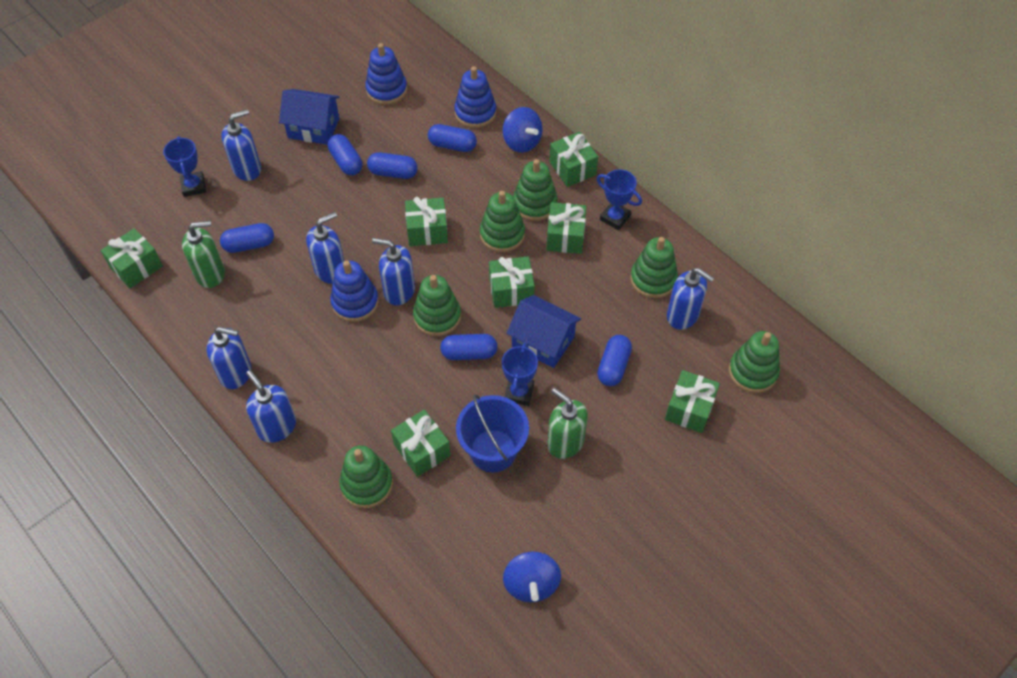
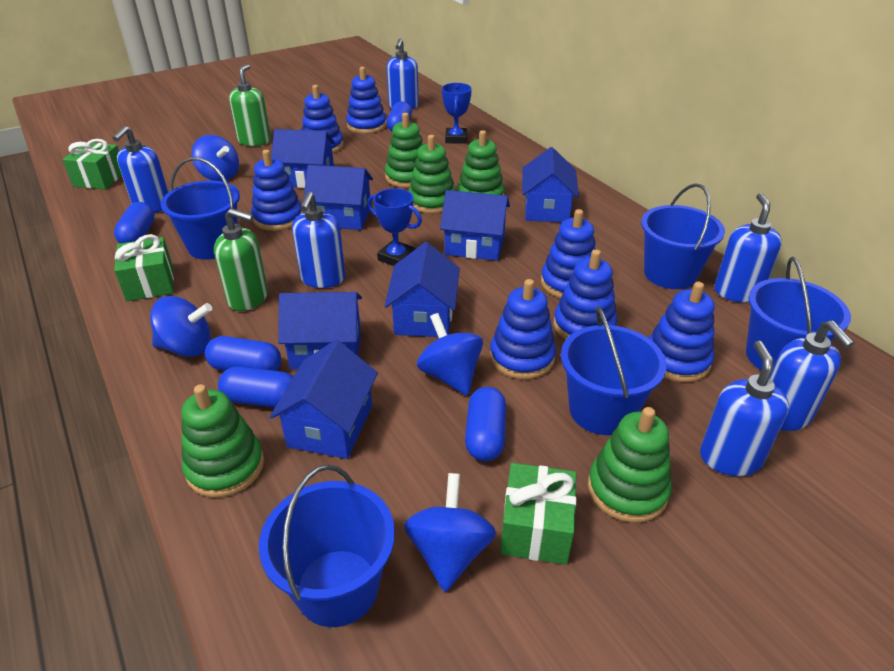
blue bucket: 1 -> 5
blue capsule: 6 -> 5
blue house: 2 -> 7
blue spinning top: 2 -> 4
blue stacking toy: 3 -> 7
blue trophy: 3 -> 2
green gift: 7 -> 3
green stacking toy: 6 -> 5

